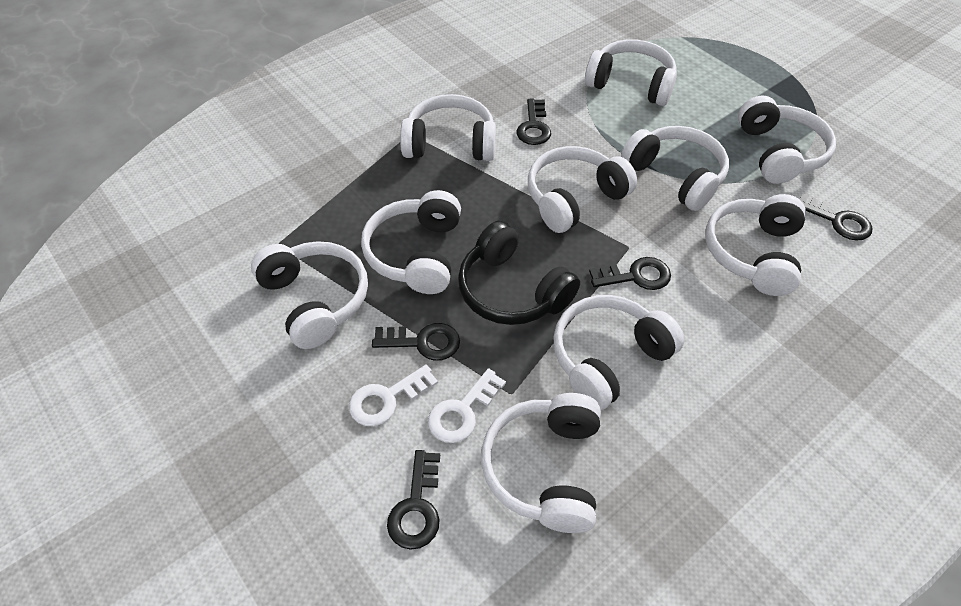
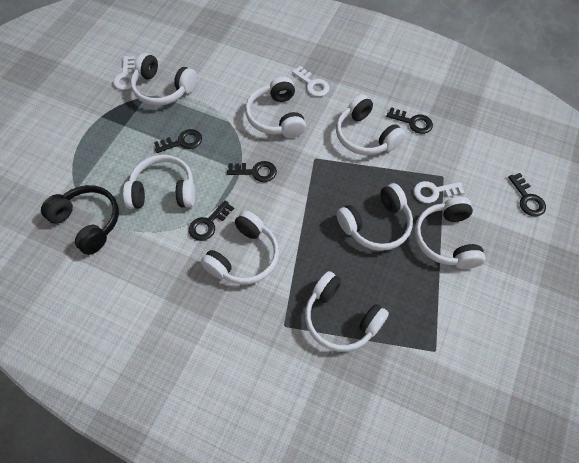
white headphones: 10 -> 8
white key: 2 -> 3

